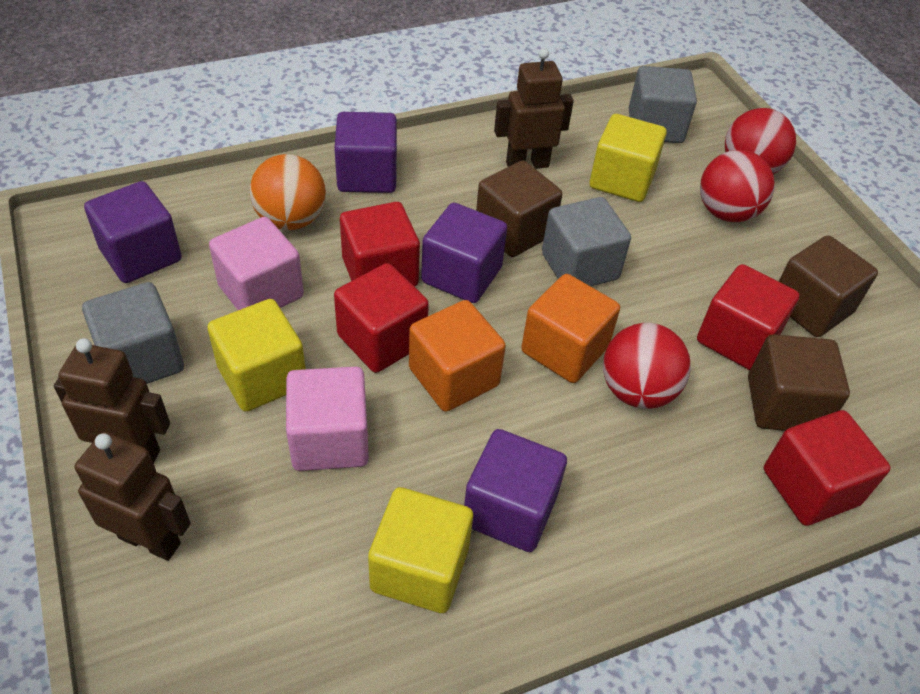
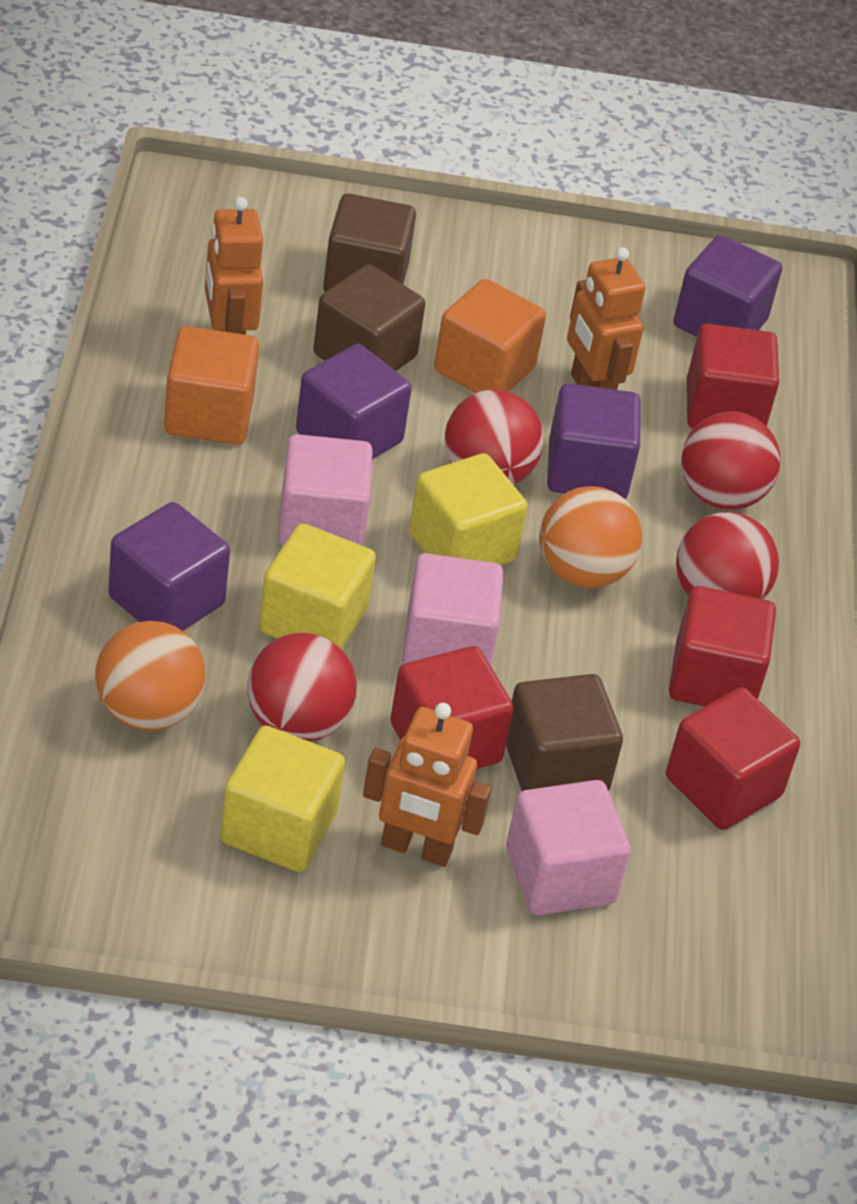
brown robot: 3 -> 0
grey cube: 3 -> 0
orange ball: 1 -> 2
orange robot: 0 -> 3
pink cube: 2 -> 3
red ball: 3 -> 4

